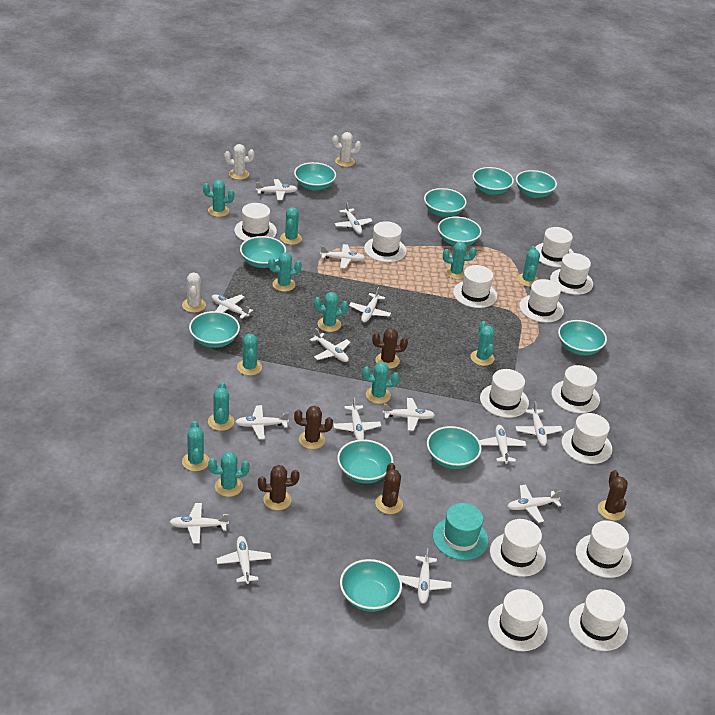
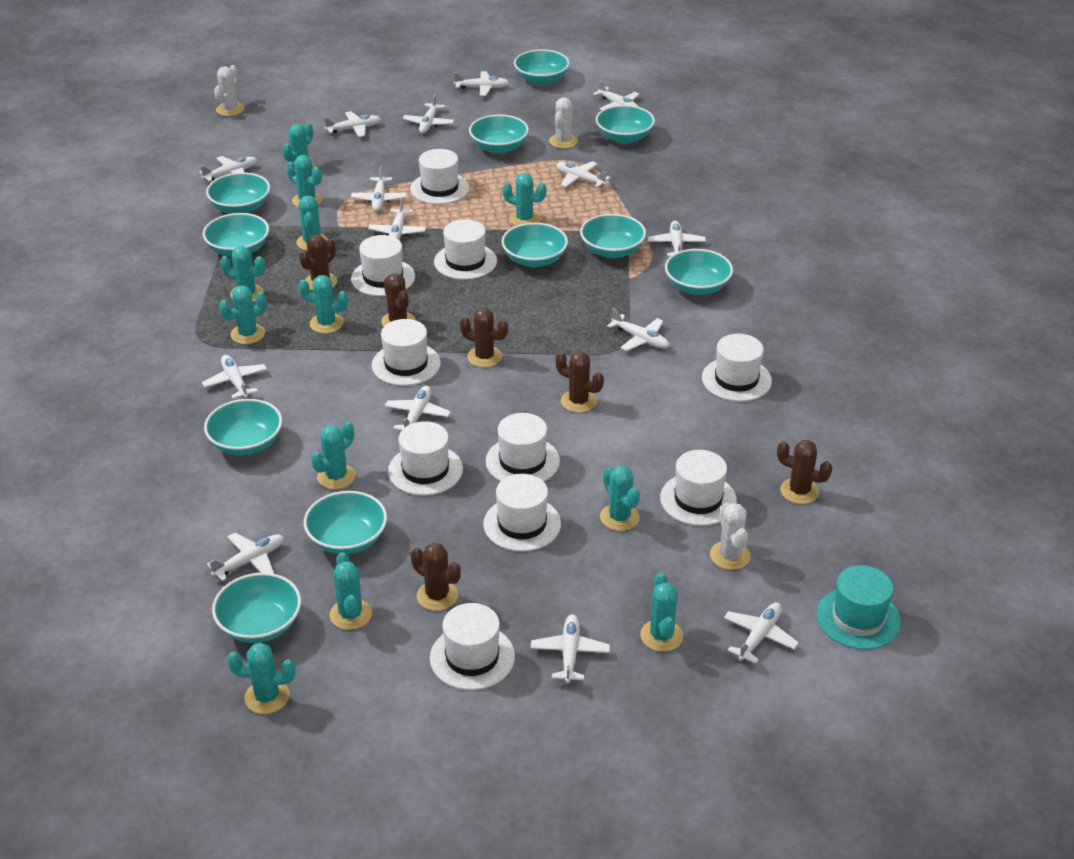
brown cactus: 5 -> 6
white hat: 13 -> 10

